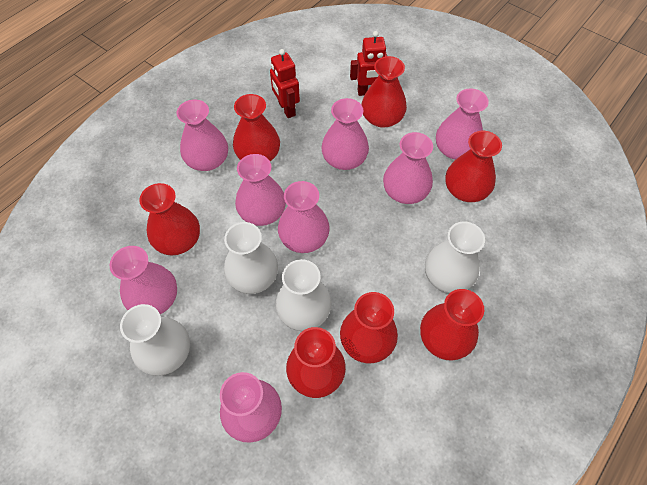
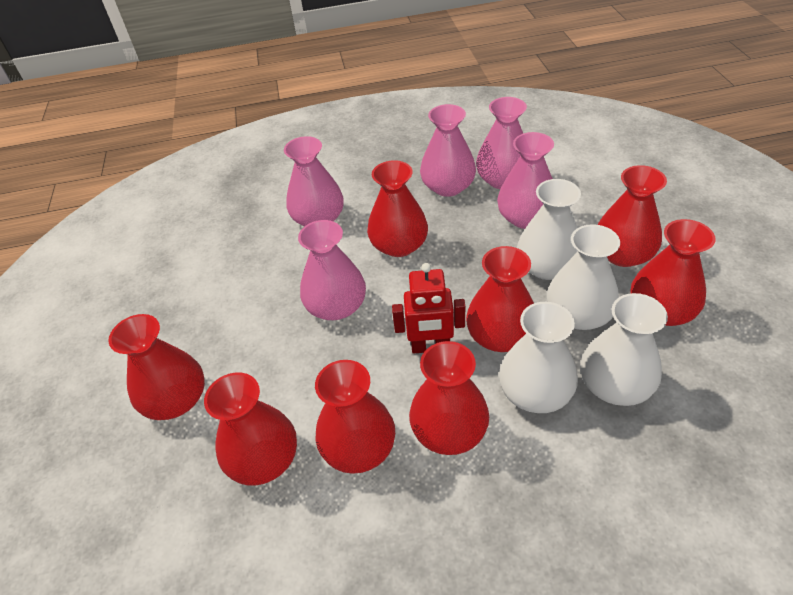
pink vase: 8 -> 5
red robot: 2 -> 1
red vase: 7 -> 8

